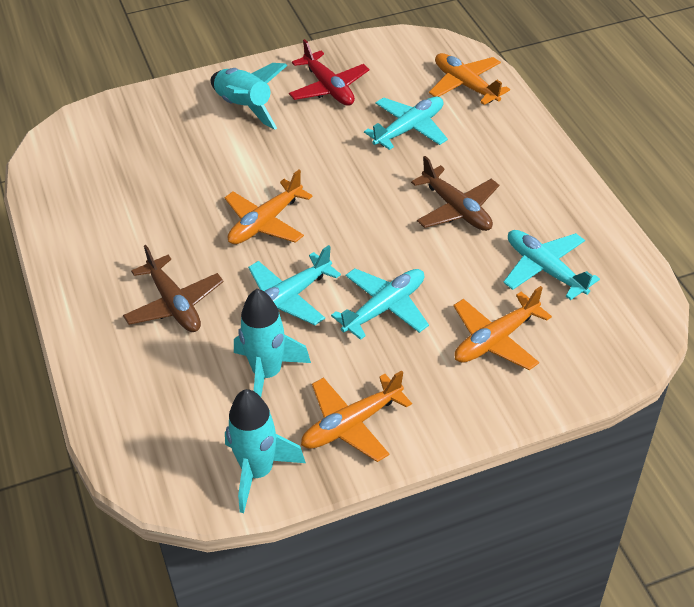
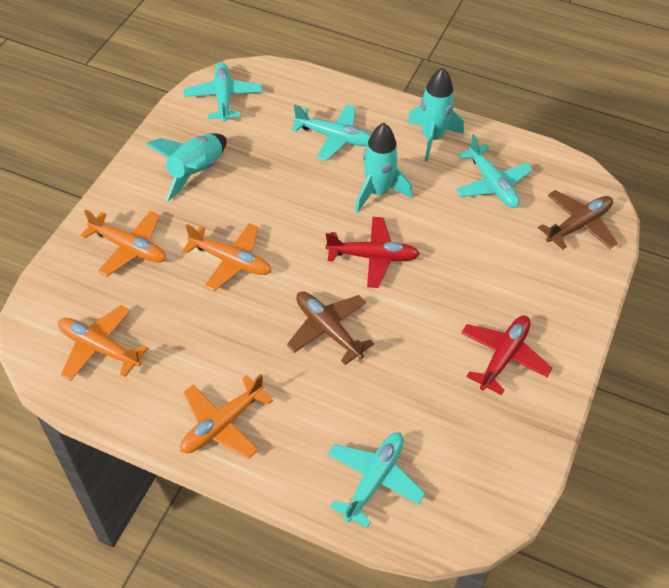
red plane: 1 -> 2

